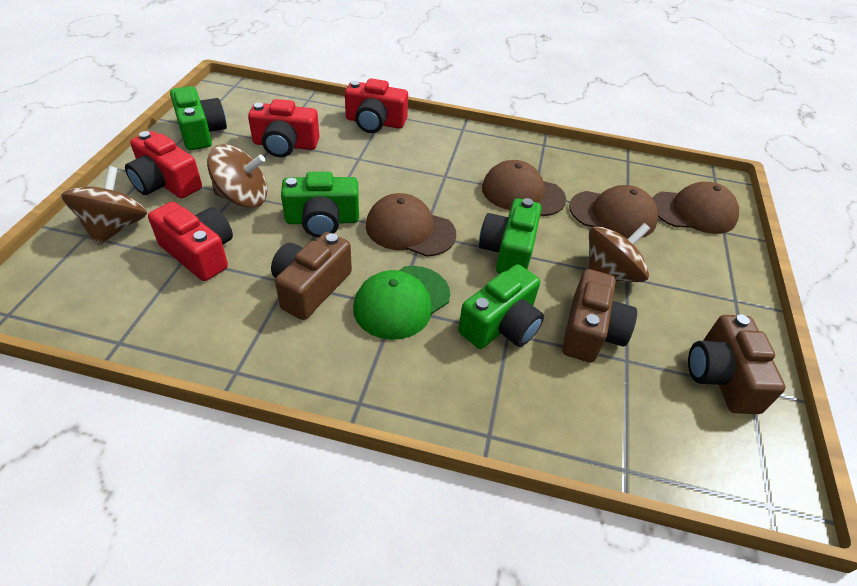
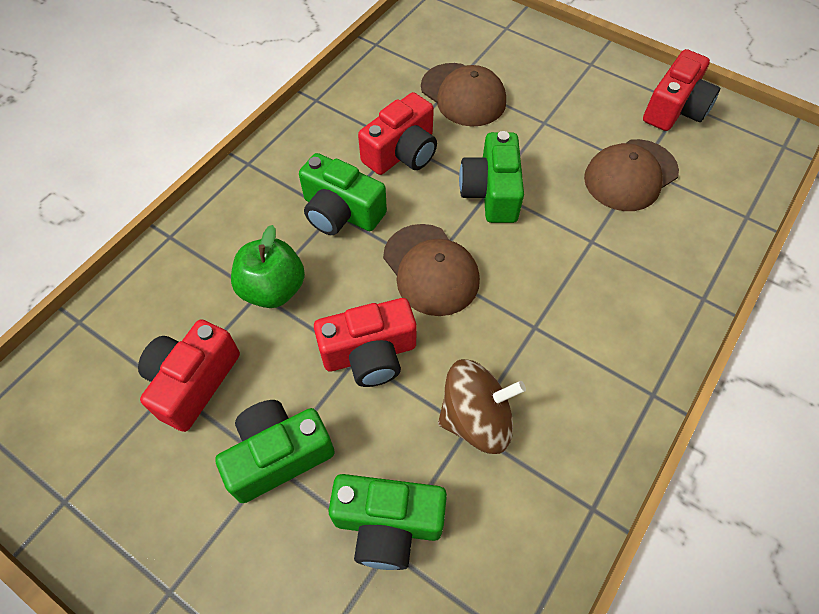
brown camera: 3 -> 0
brown cap: 4 -> 3
brown spinning top: 3 -> 1
green apple: 0 -> 1
green cap: 1 -> 0

